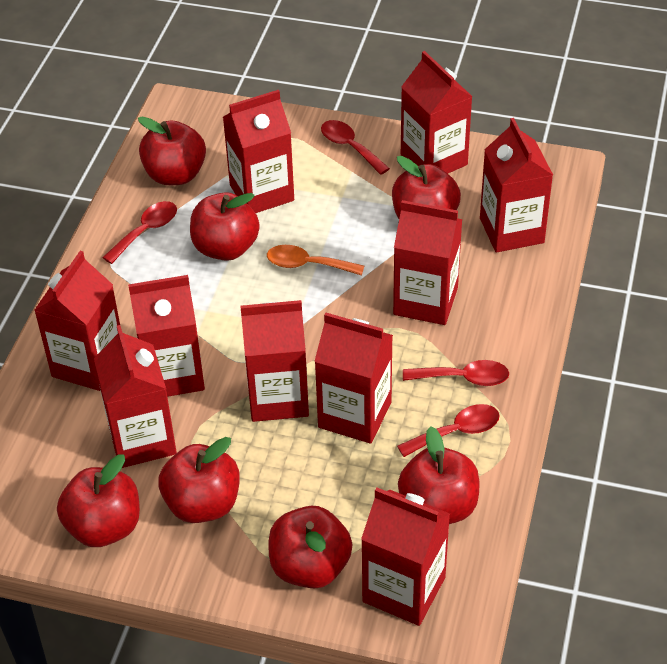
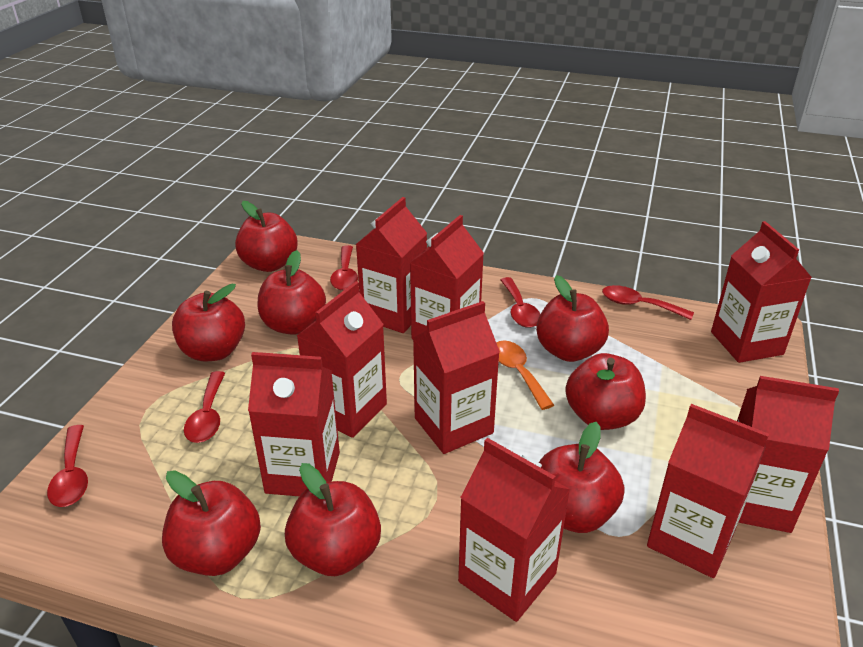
red apple: 7 -> 8
red carton: 10 -> 9
red spoon: 4 -> 5

